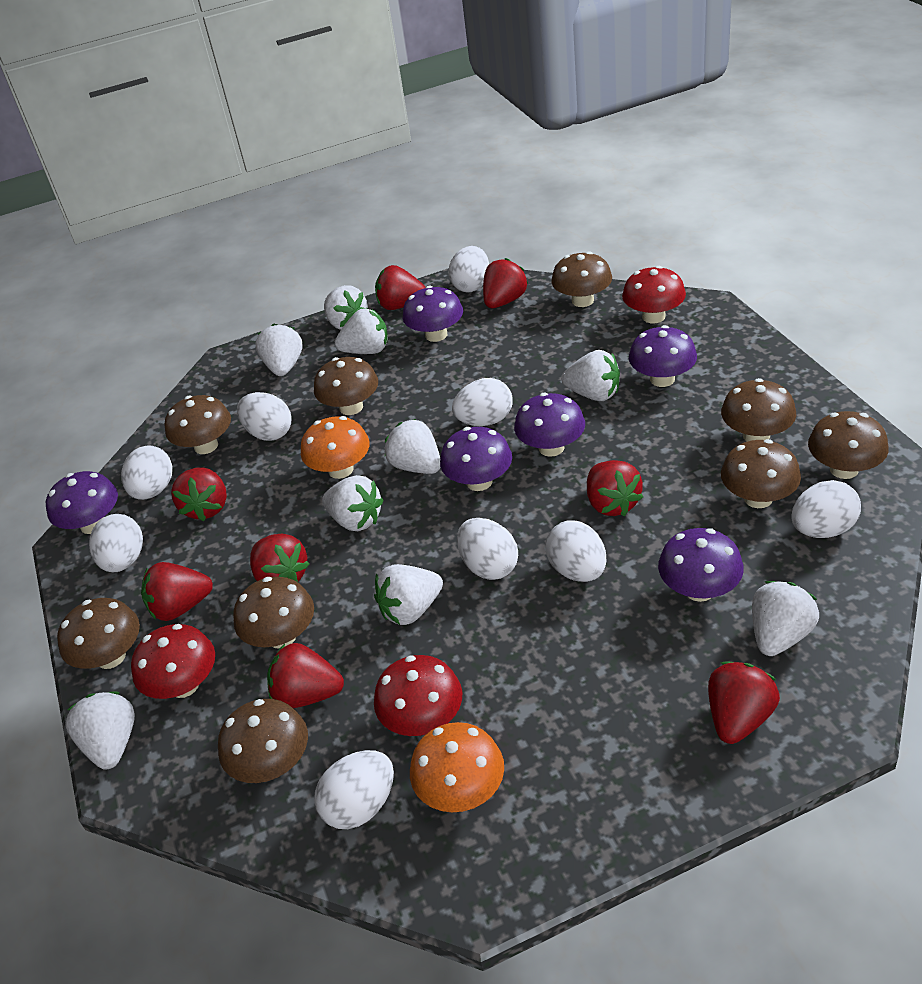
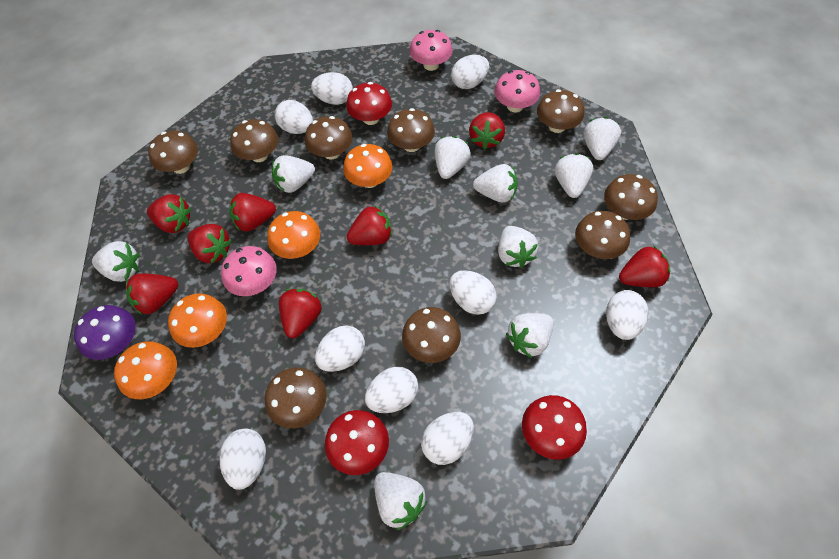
orange mushroom: 2 -> 4
pink mushroom: 0 -> 3
purple mushroom: 6 -> 1

